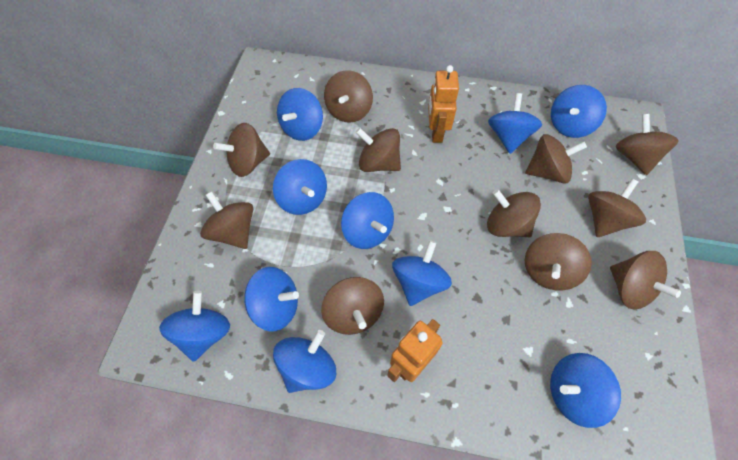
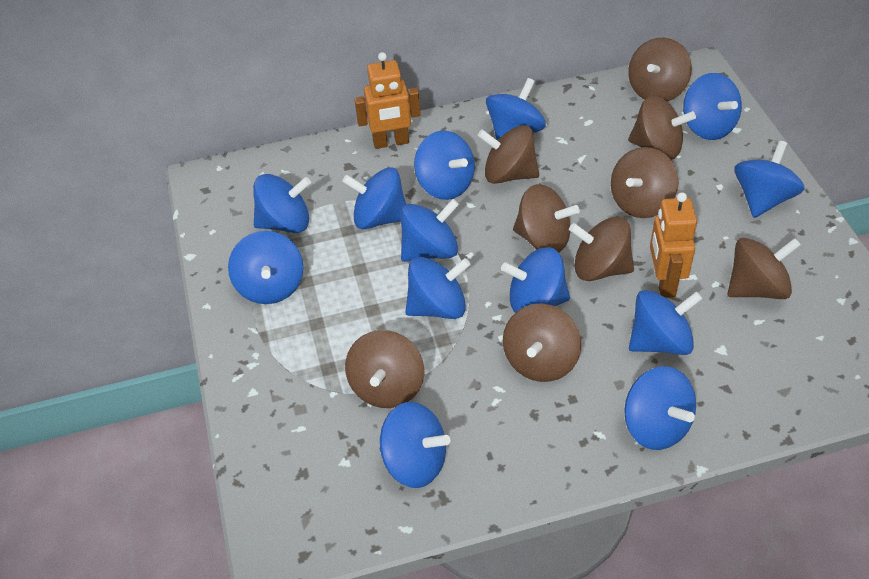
blue spinning top: 10 -> 13
brown spinning top: 11 -> 9

